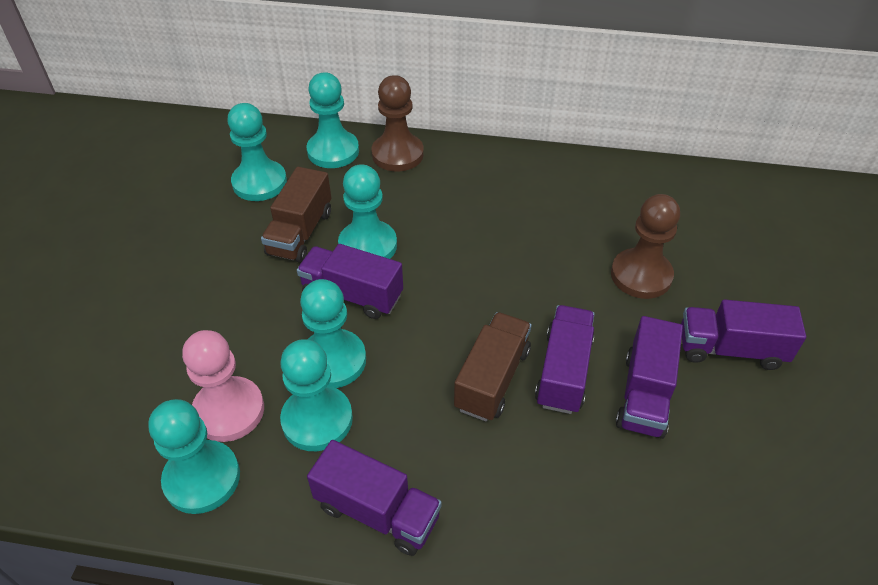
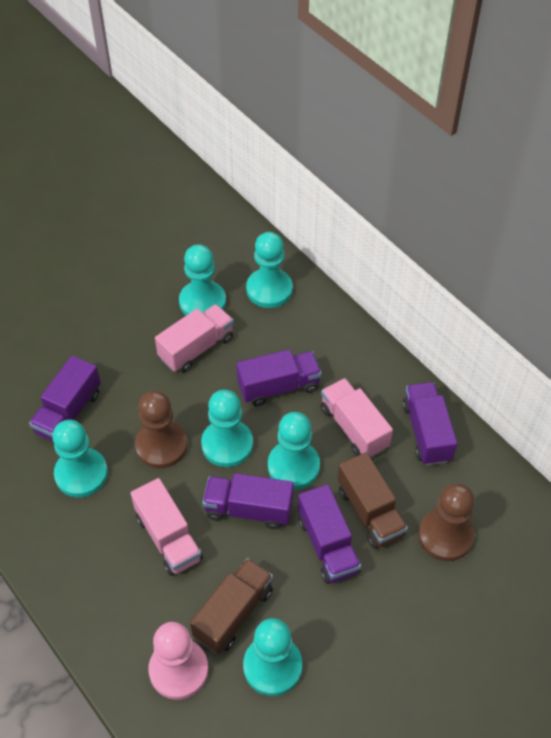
pink truck: 0 -> 3

